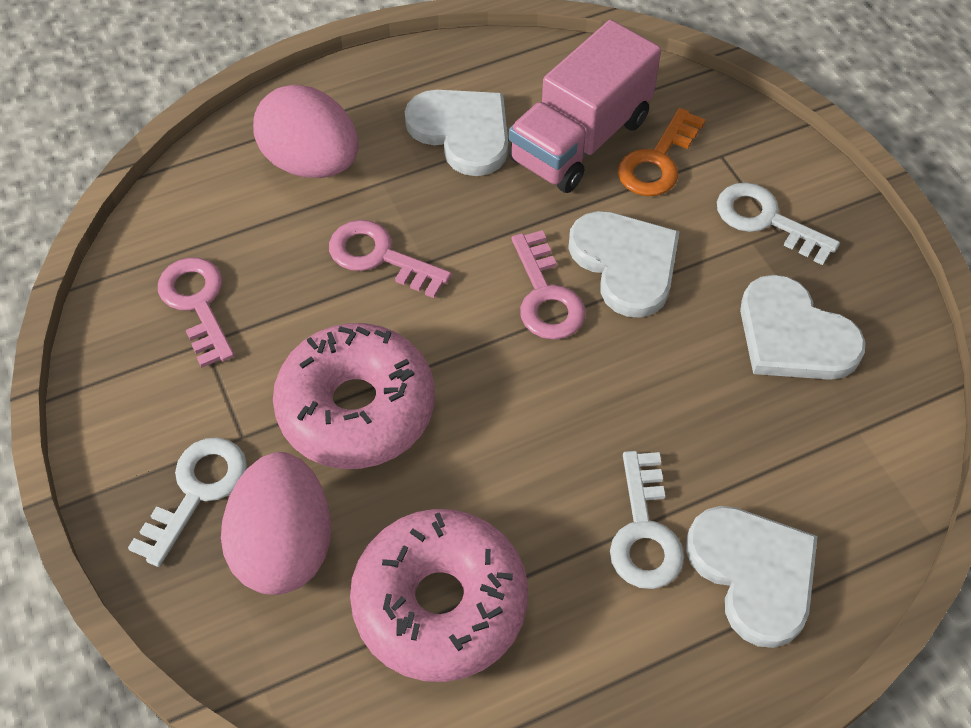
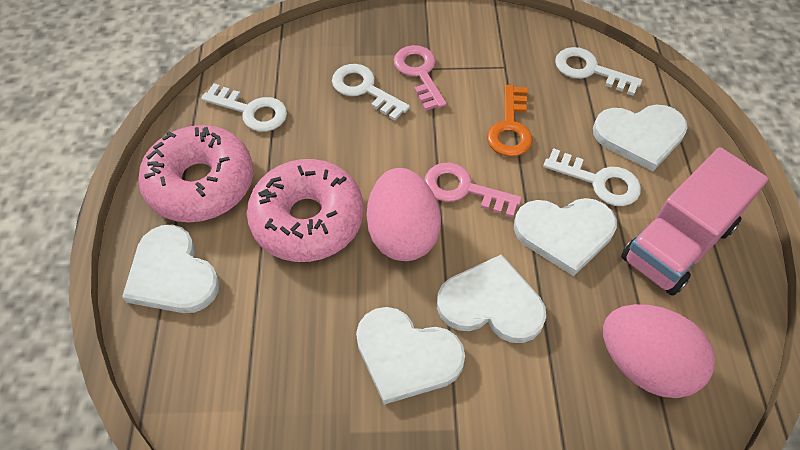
pink key: 3 -> 2
white heart: 4 -> 5
white key: 3 -> 4

